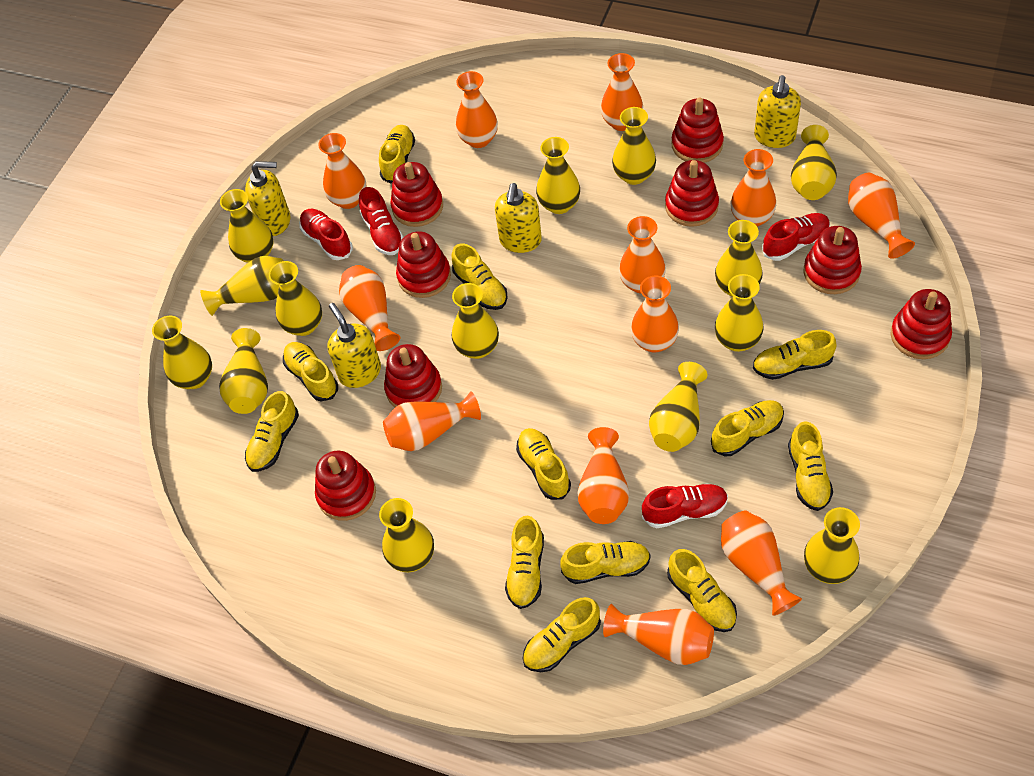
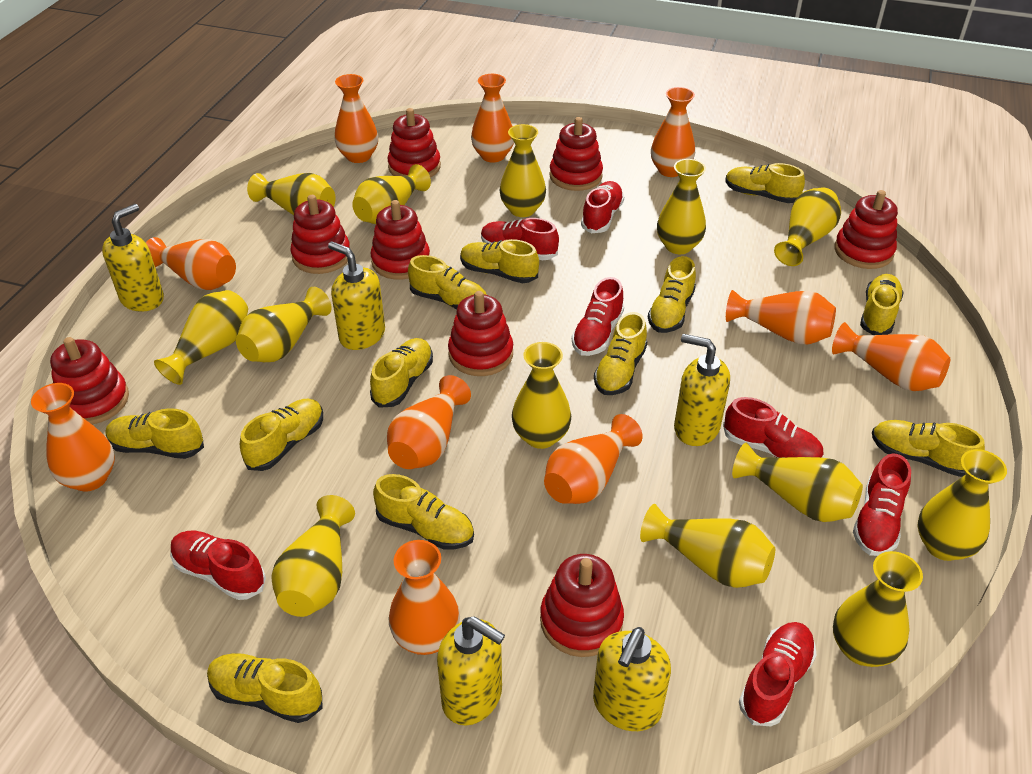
orange vase: 12 -> 10
red shoe: 4 -> 7
yellow soap dispenser: 4 -> 5
yellow vase: 14 -> 13

